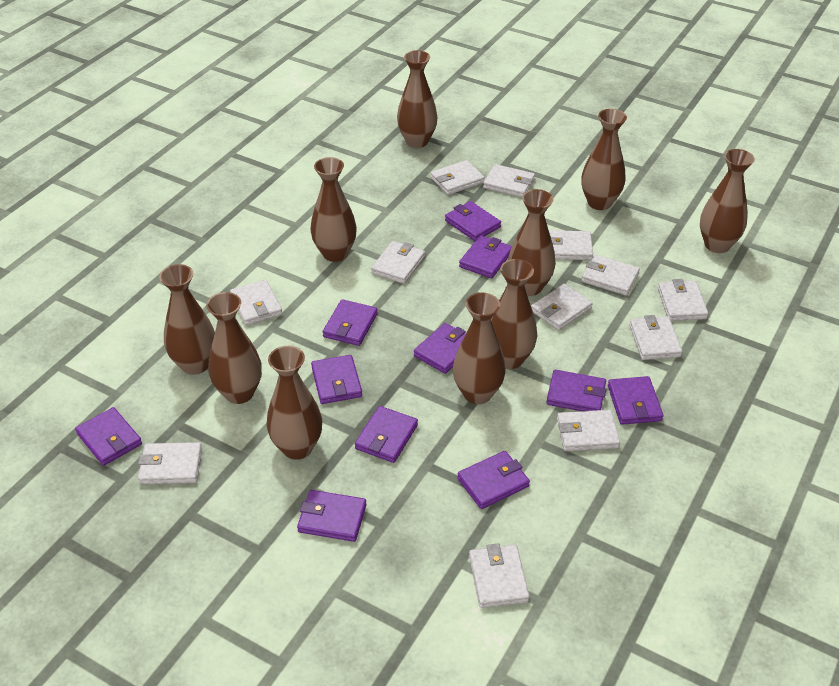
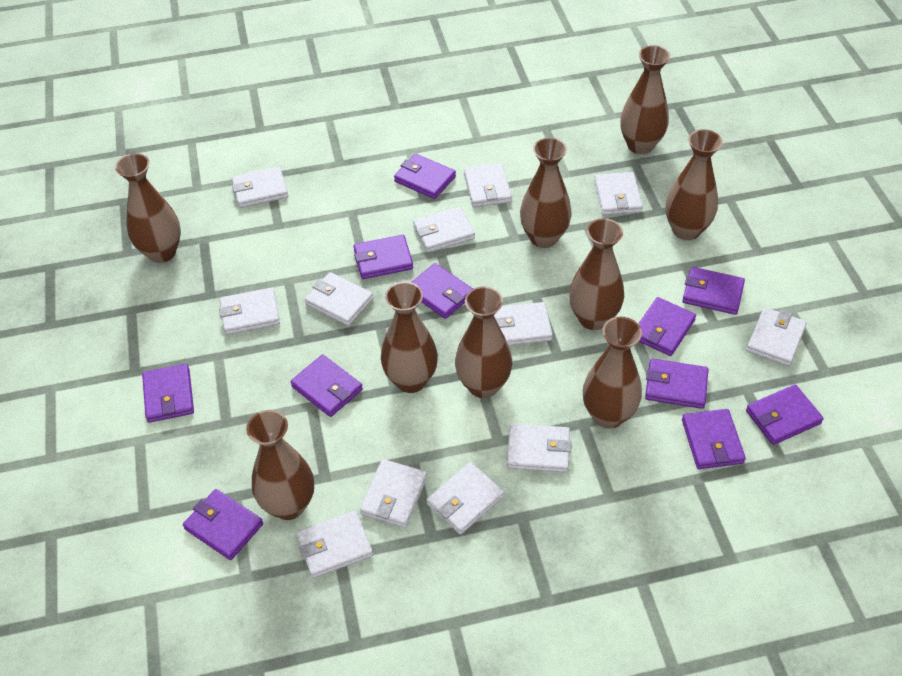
brown vase: 10 -> 9

